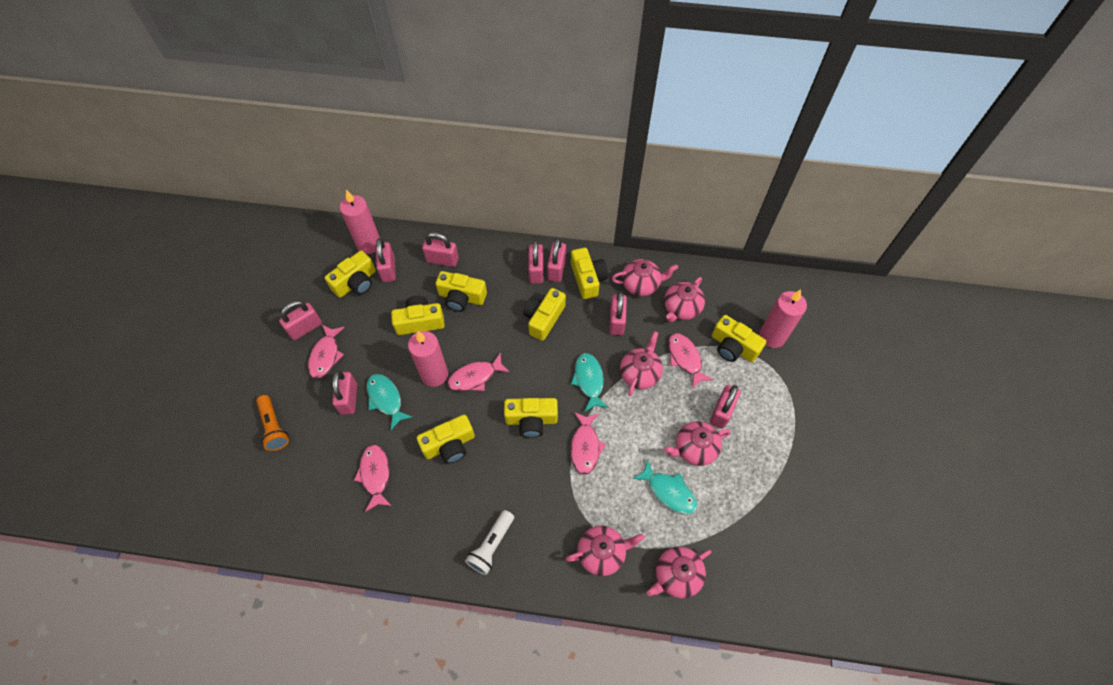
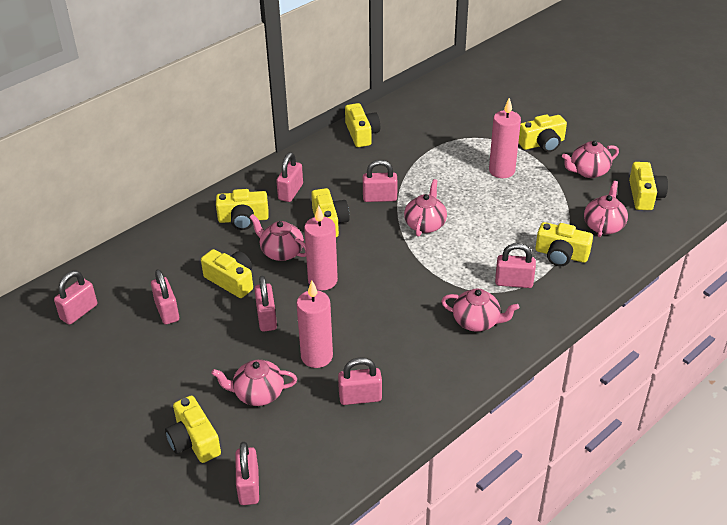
orange flashlight: 1 -> 0
pink fish: 5 -> 0
turquoise fish: 3 -> 0
white flashlight: 1 -> 0

